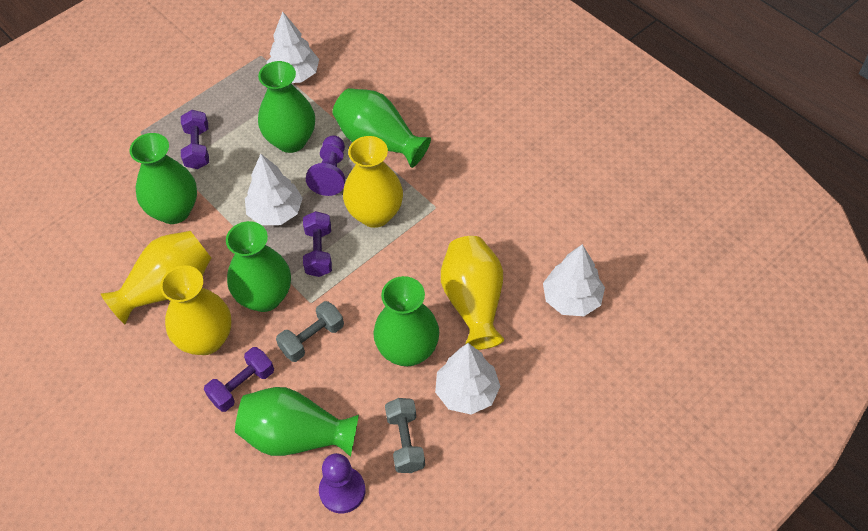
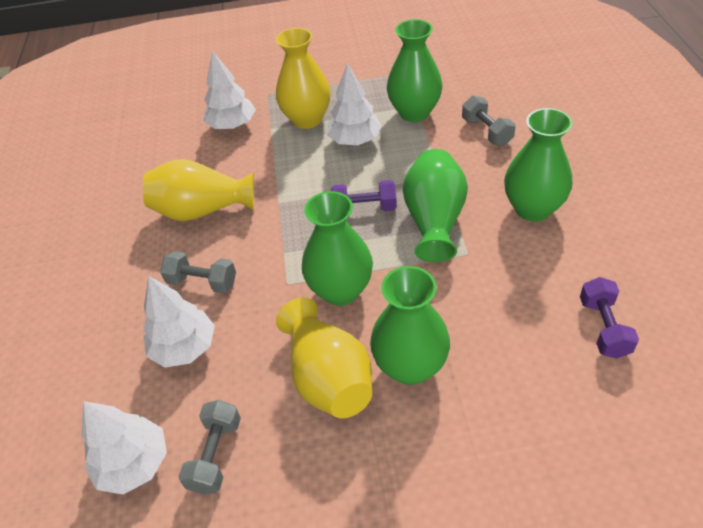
green vase: 6 -> 5
grey dumbbell: 2 -> 3
purple dumbbell: 3 -> 2
purple pawn: 2 -> 0
yellow vase: 4 -> 3

